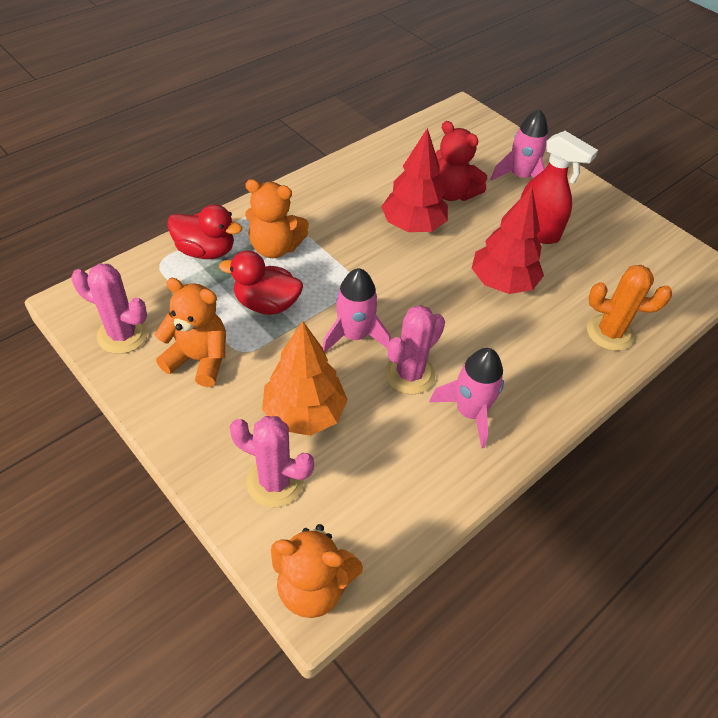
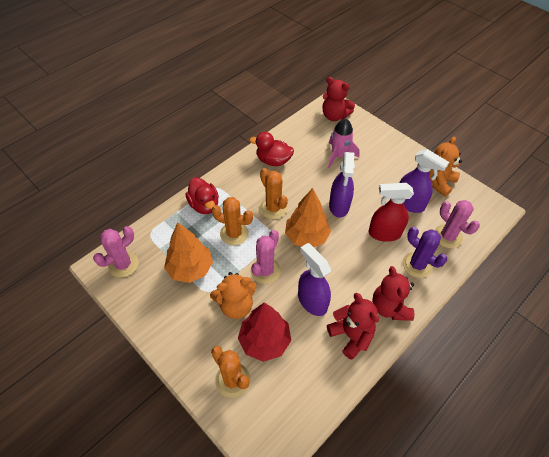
orange cactus: 1 -> 3
orange teddy bear: 3 -> 2
orange tree: 1 -> 2
pink rocket: 3 -> 1
purple cactus: 0 -> 1
purple spray bottle: 0 -> 3
red teddy bear: 1 -> 3
red tree: 2 -> 1

